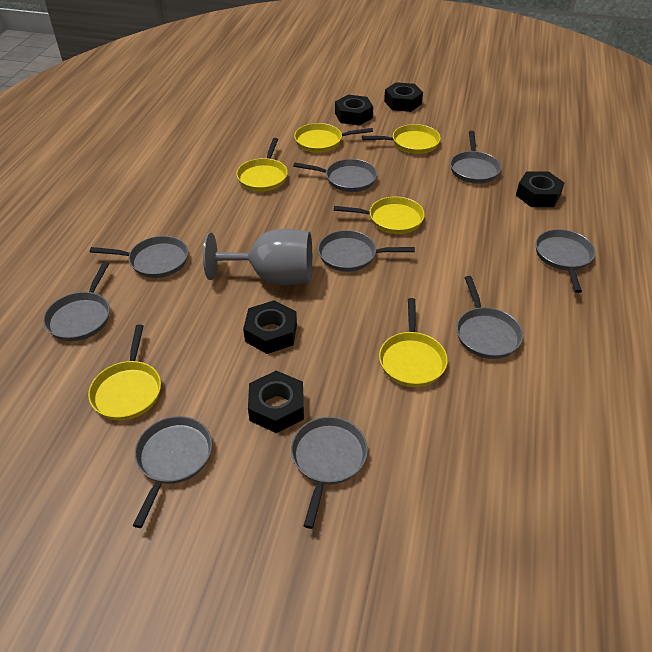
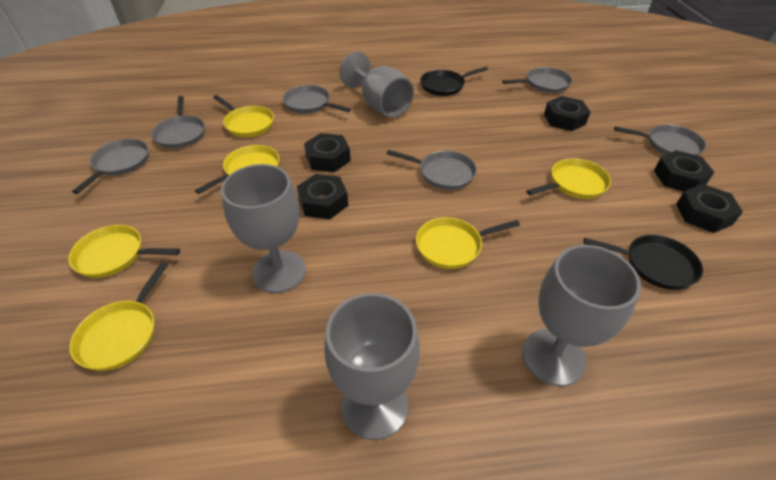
black pan: 0 -> 2
grey goblet: 1 -> 4
grey pan: 9 -> 6

